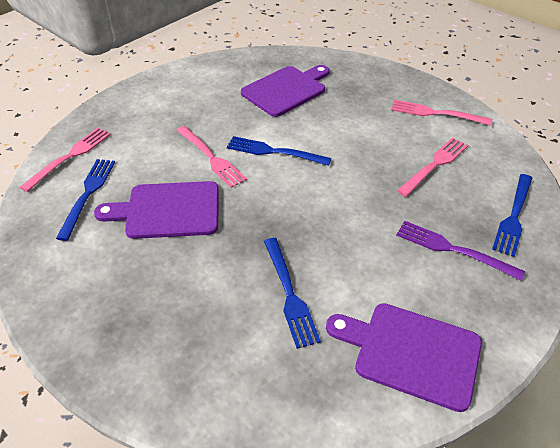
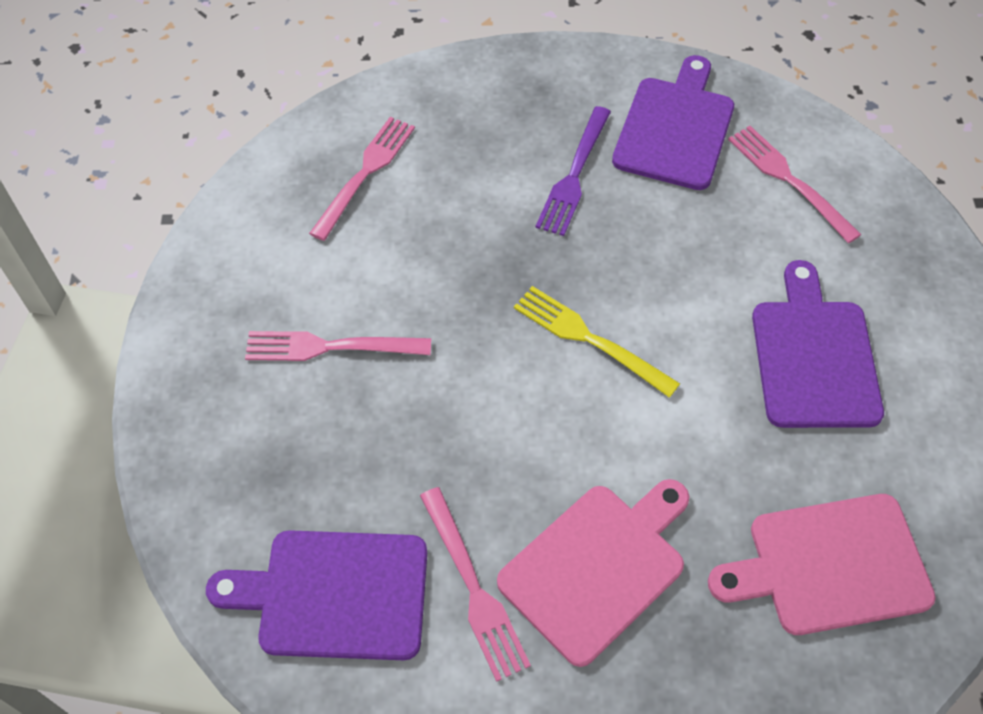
blue fork: 4 -> 0
pink cutting board: 0 -> 2
yellow fork: 0 -> 1

